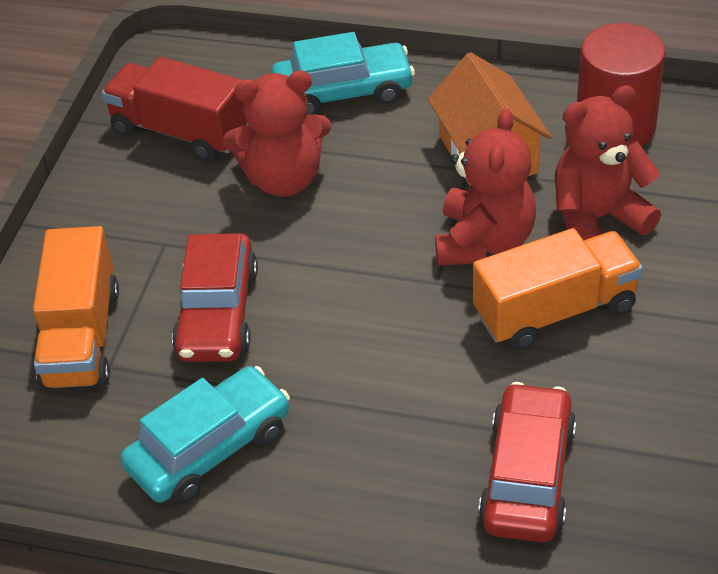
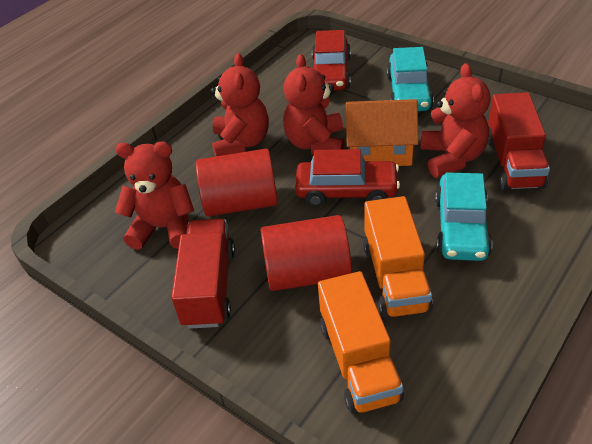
red cylinder: 1 -> 2
red teddy bear: 3 -> 4
red truck: 1 -> 2

